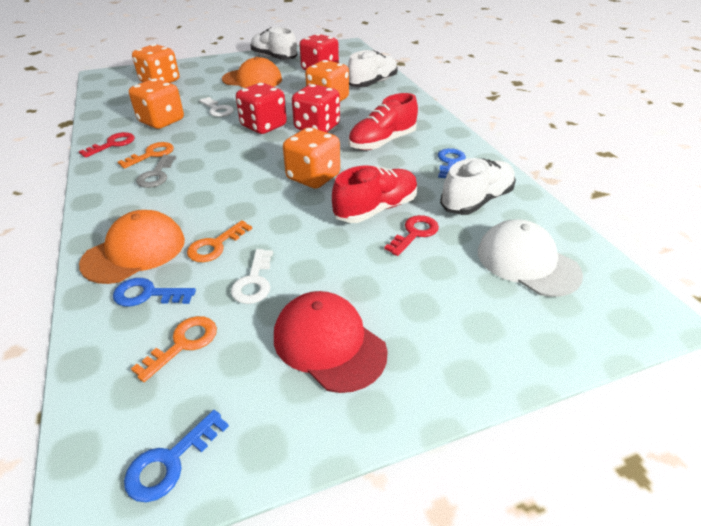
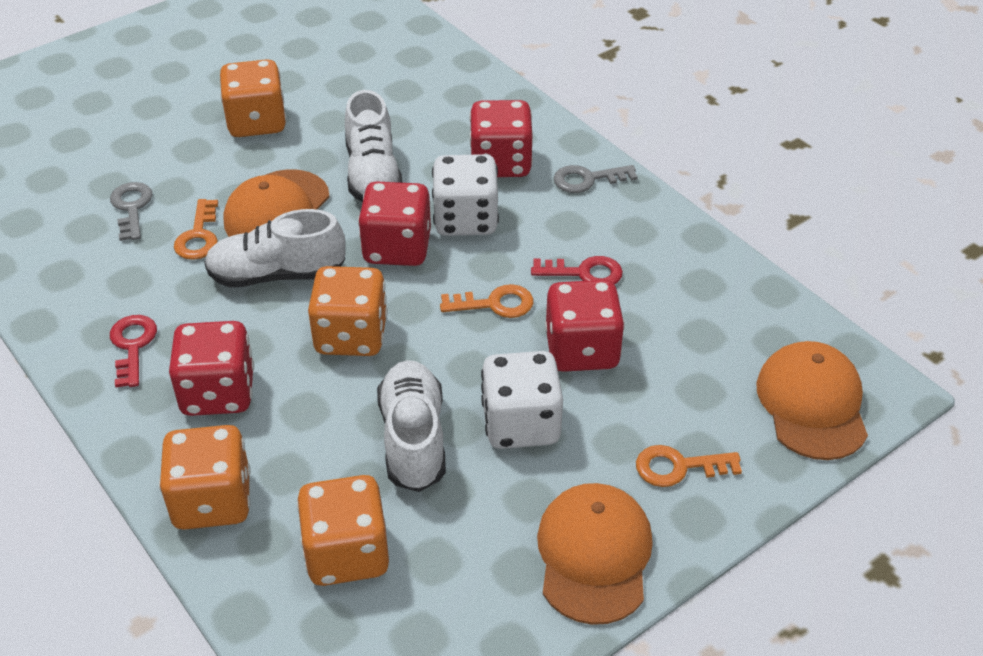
blue key: 3 -> 0
grey key: 1 -> 2
orange cap: 2 -> 3
red cap: 1 -> 0
red dice: 3 -> 4
red shoe: 2 -> 0
white cap: 1 -> 0
white dice: 0 -> 2
white key: 2 -> 0

